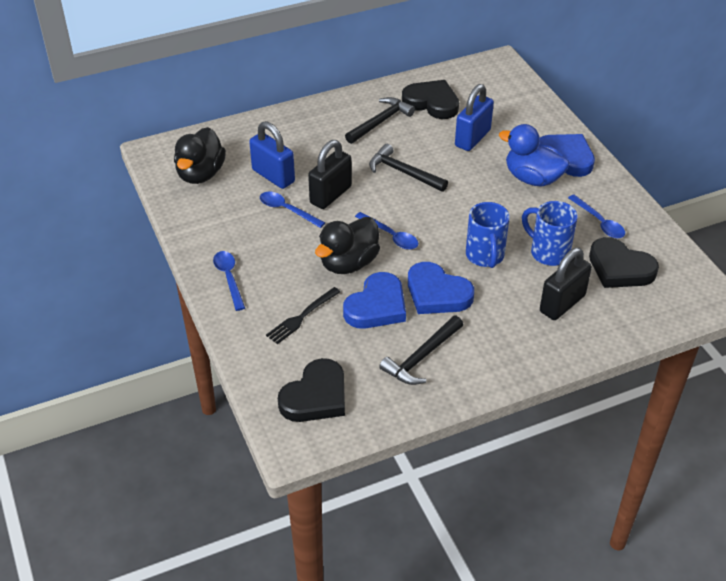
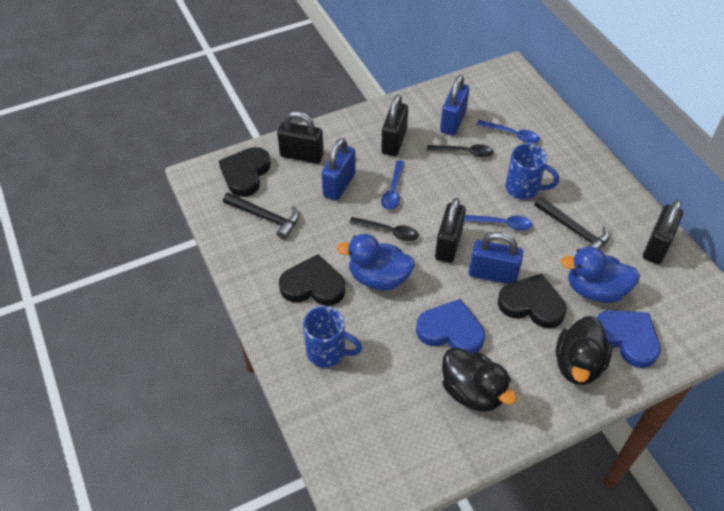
black fork: 1 -> 0
black hammer: 3 -> 2
black padlock: 2 -> 4
black spoon: 0 -> 2
blue duck: 1 -> 2
blue heart: 3 -> 2
blue padlock: 2 -> 3
blue spoon: 4 -> 3

